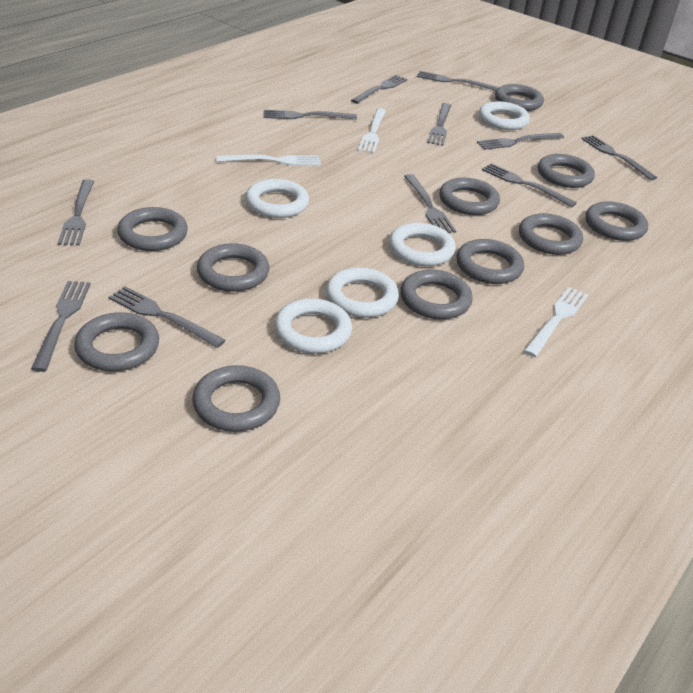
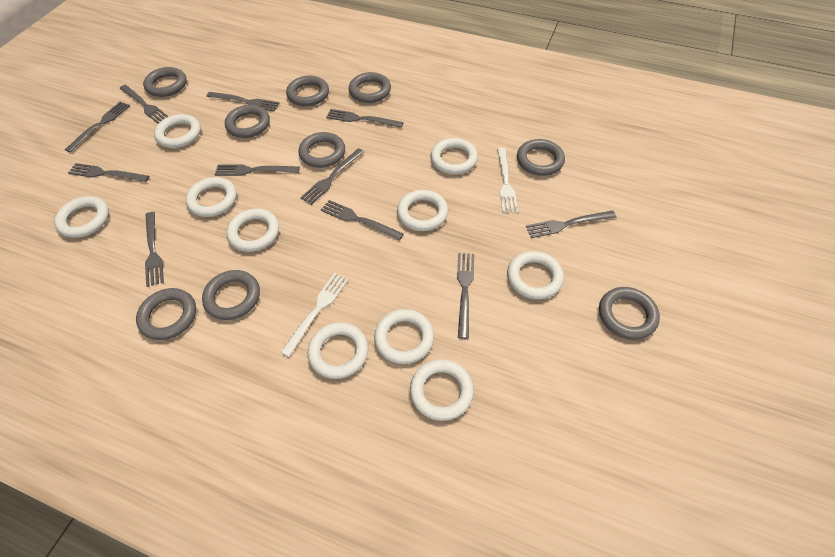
grey ring: 11 -> 9
white fork: 3 -> 2
white ring: 5 -> 10

